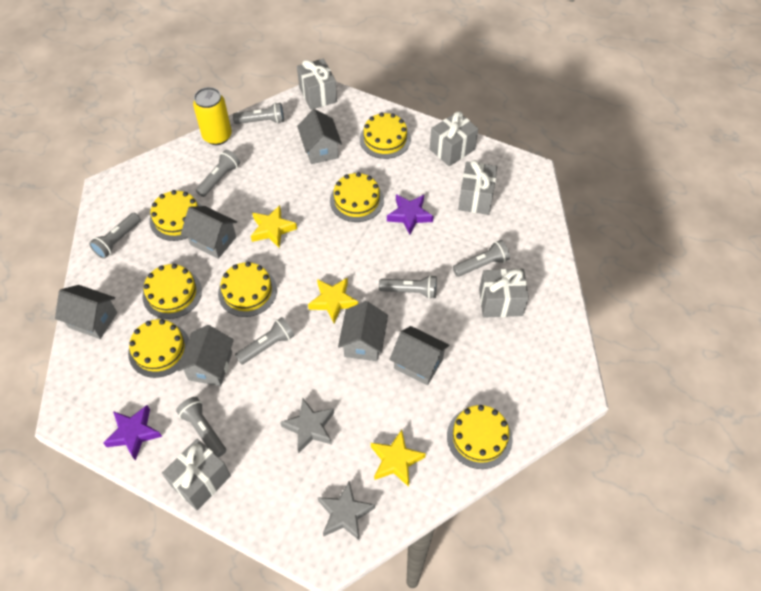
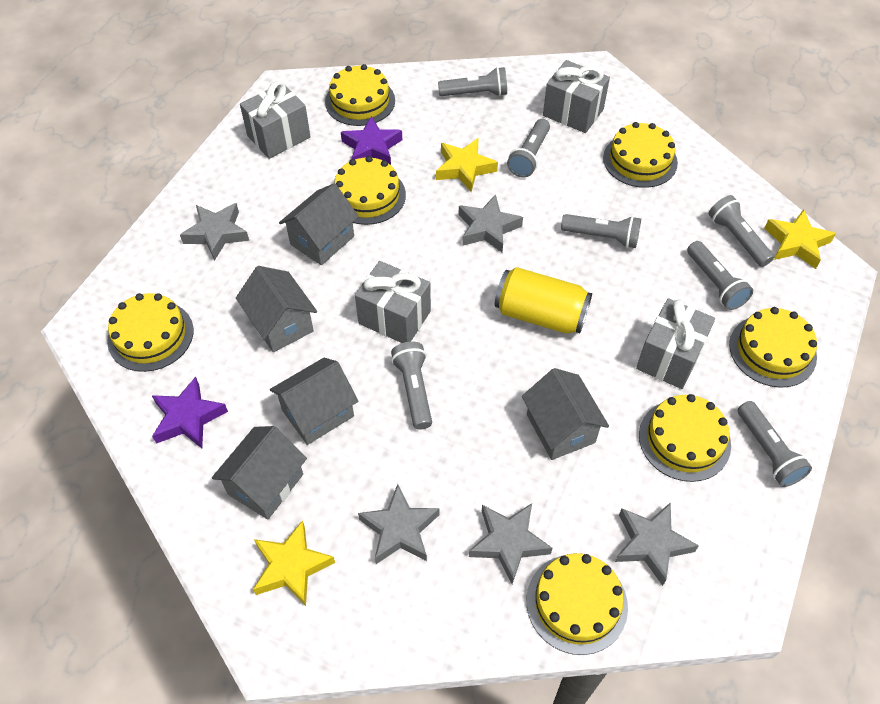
grey gift: 5 -> 4
grey house: 6 -> 5
grey star: 2 -> 5

